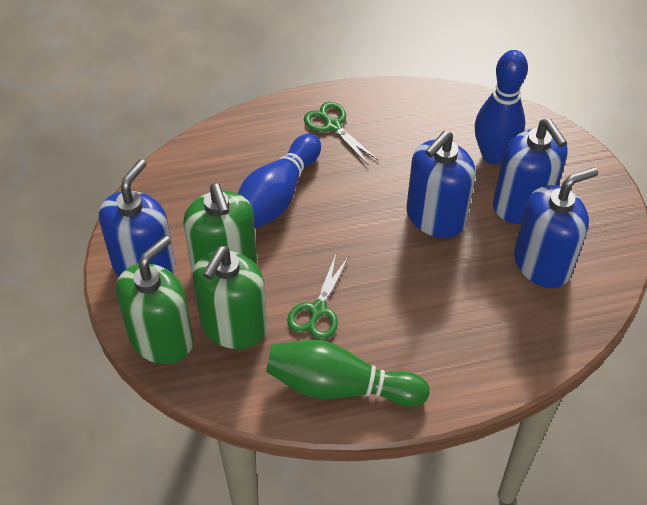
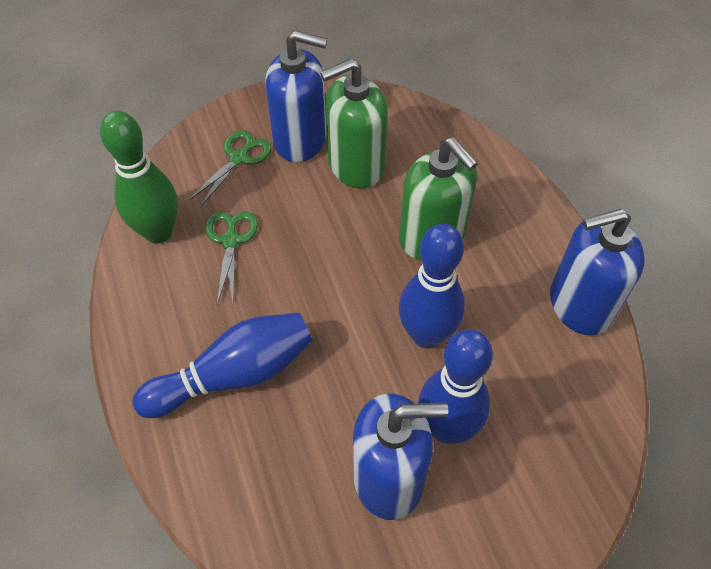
blue bowling pin: 2 -> 3
blue soap dispenser: 4 -> 3
green soap dispenser: 3 -> 2

